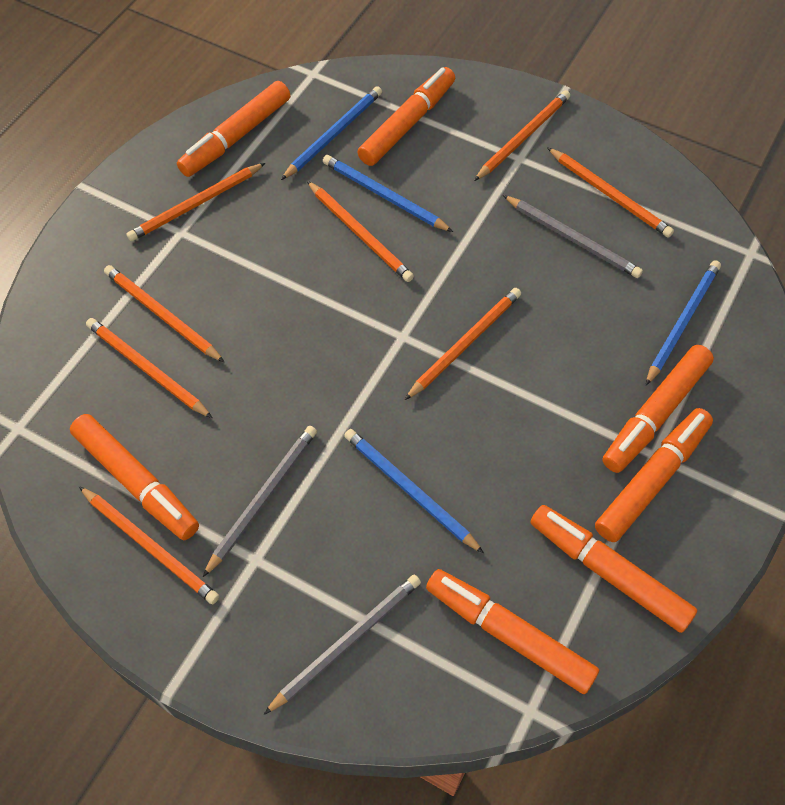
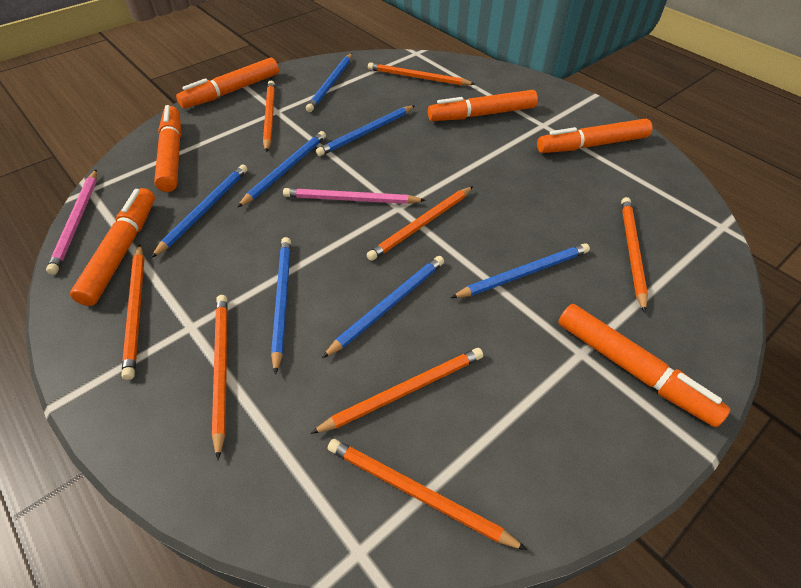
blue pencil: 4 -> 7
grey pencil: 3 -> 0
orange marker: 7 -> 6
pink pencil: 0 -> 2

